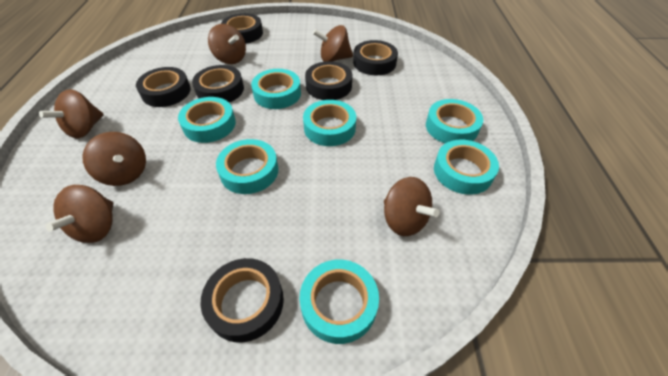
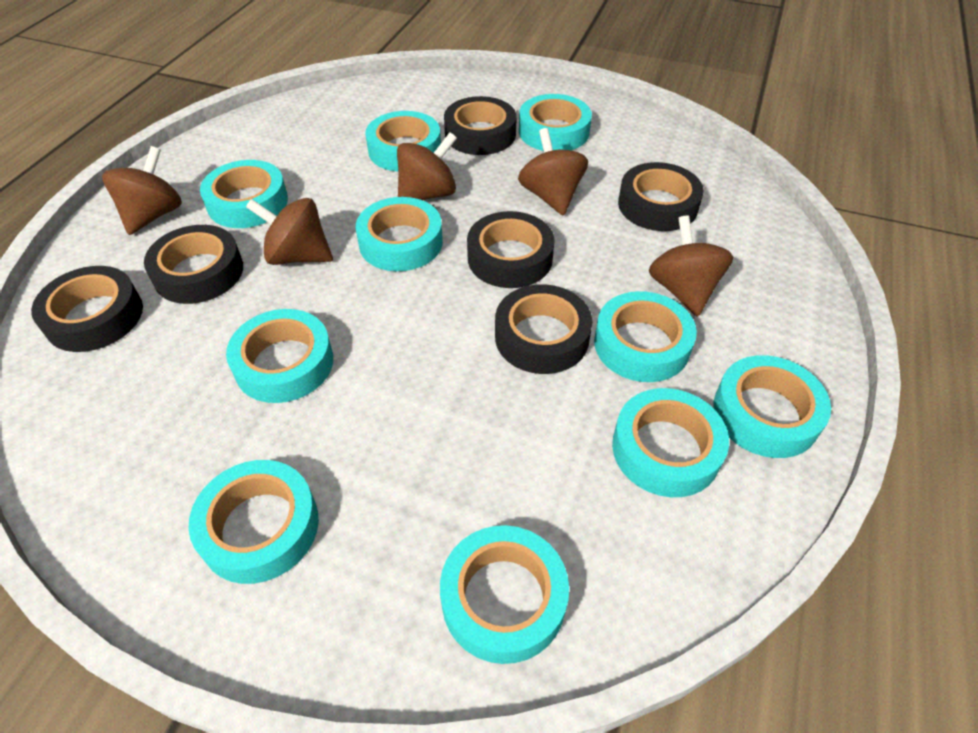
brown spinning top: 6 -> 5
turquoise tape: 7 -> 10

